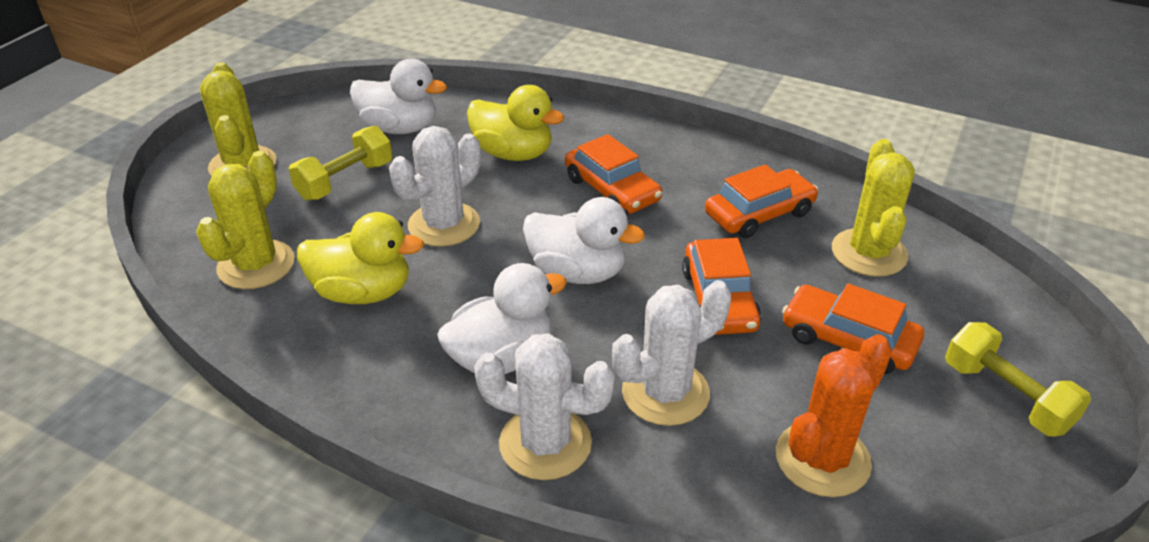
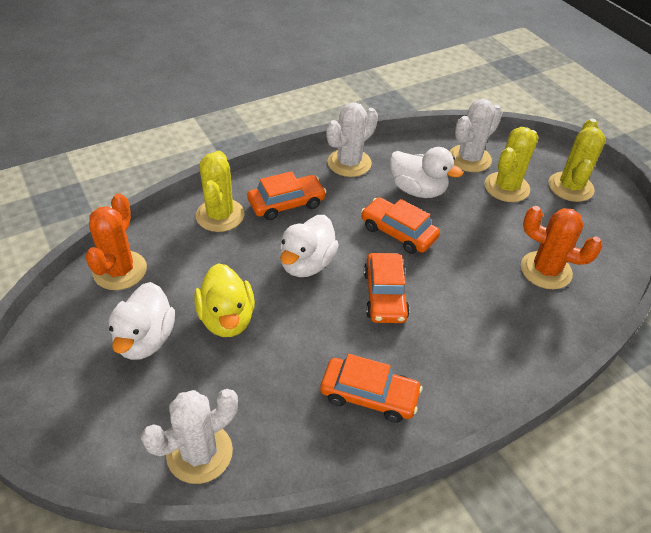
orange cactus: 1 -> 2
yellow duck: 2 -> 1
yellow dumbbell: 2 -> 0

